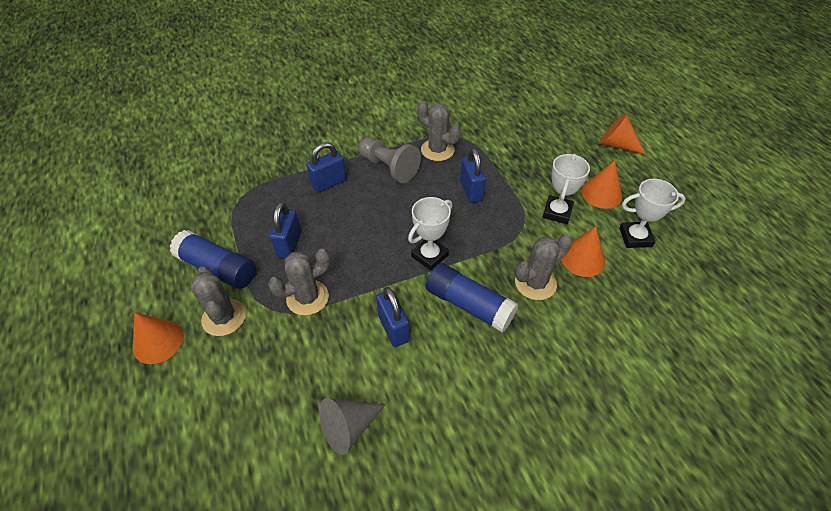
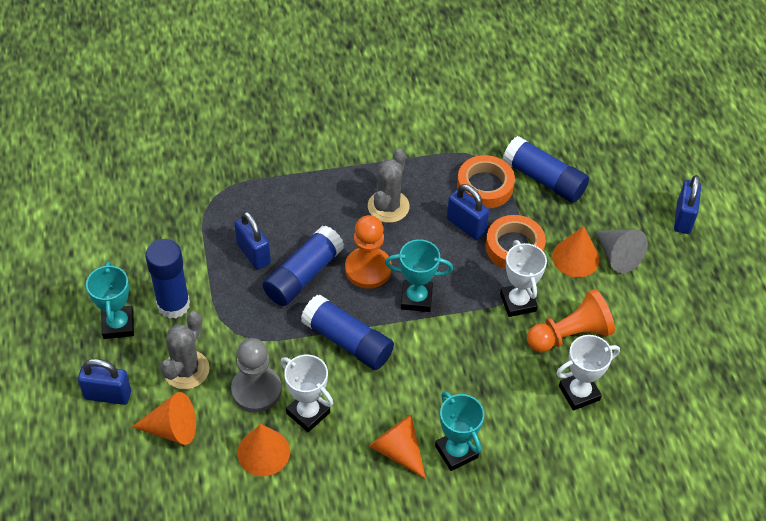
blue glue stick: 2 -> 4
grey cactus: 4 -> 2
orange pawn: 0 -> 2
orange tape: 0 -> 2
turquoise trophy: 0 -> 3

